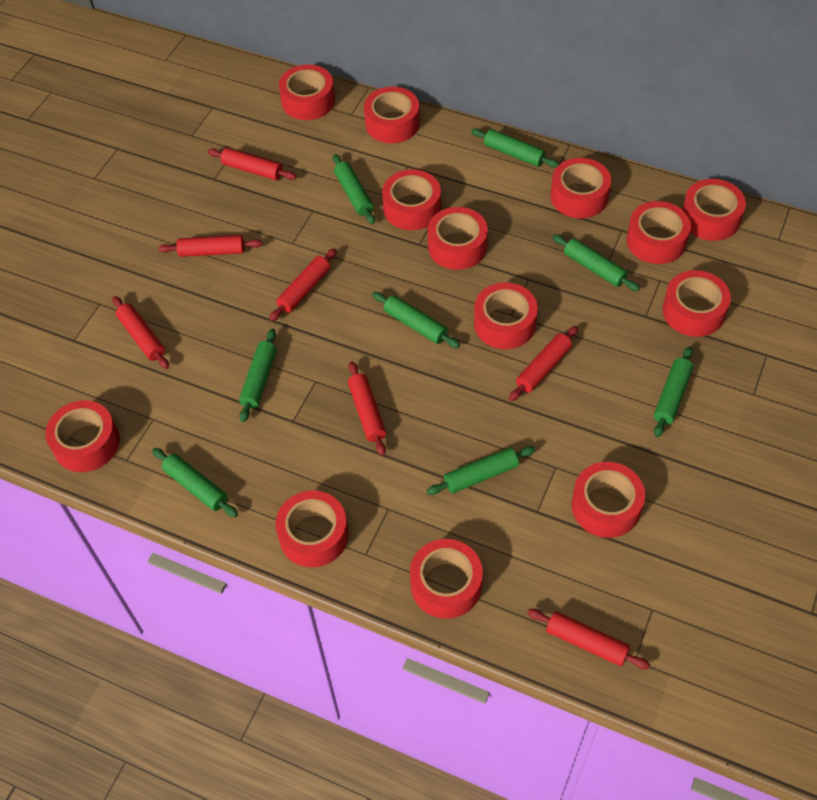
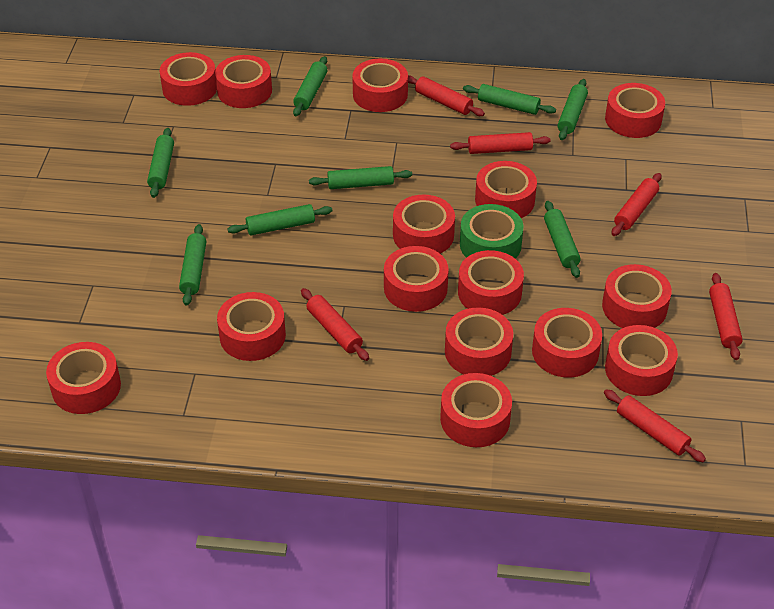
green tape: 0 -> 1
red rolling pin: 7 -> 6
red tape: 13 -> 15

